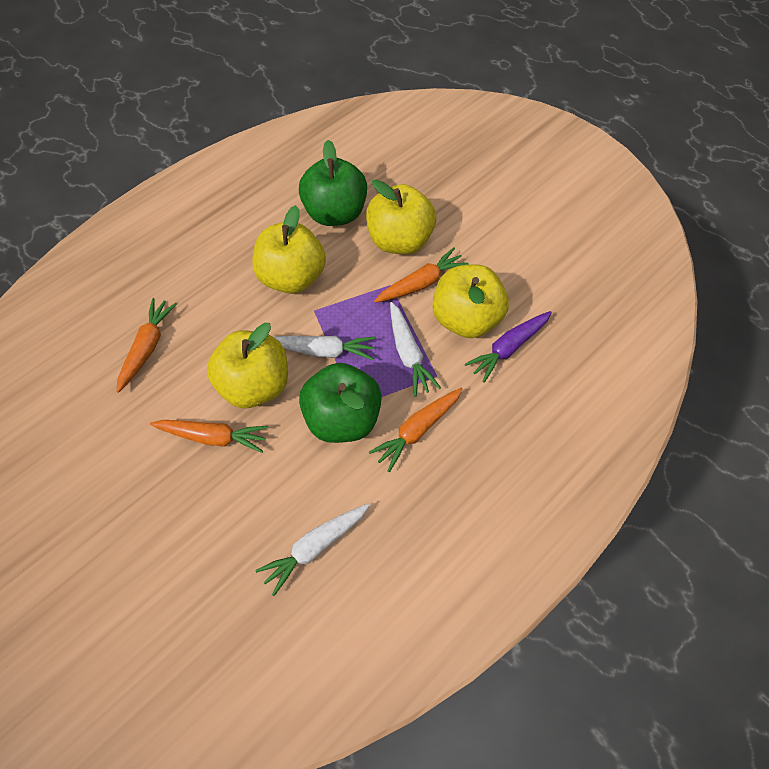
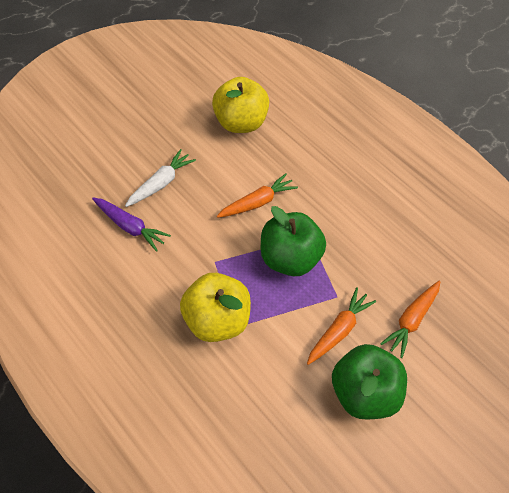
orange carrot: 4 -> 3
white carrot: 3 -> 1
yellow apple: 4 -> 2

